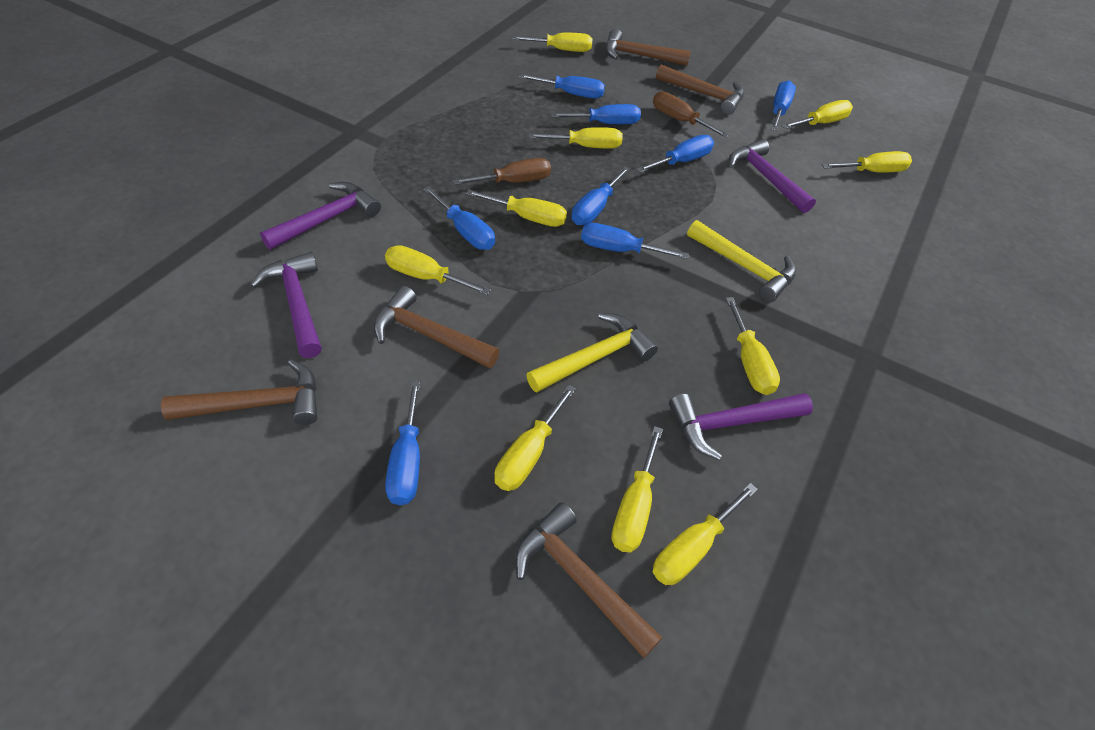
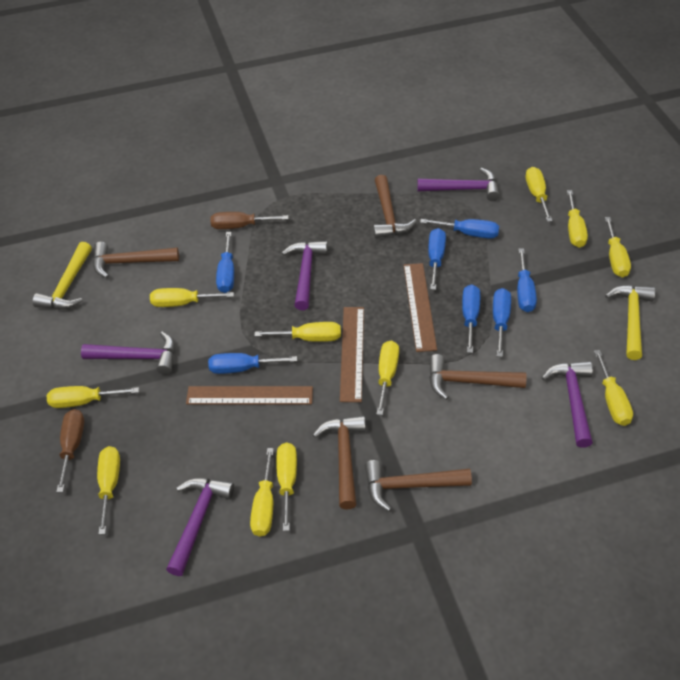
blue screwdriver: 8 -> 7
brown ruler: 0 -> 3
purple hammer: 4 -> 5
yellow screwdriver: 10 -> 11

